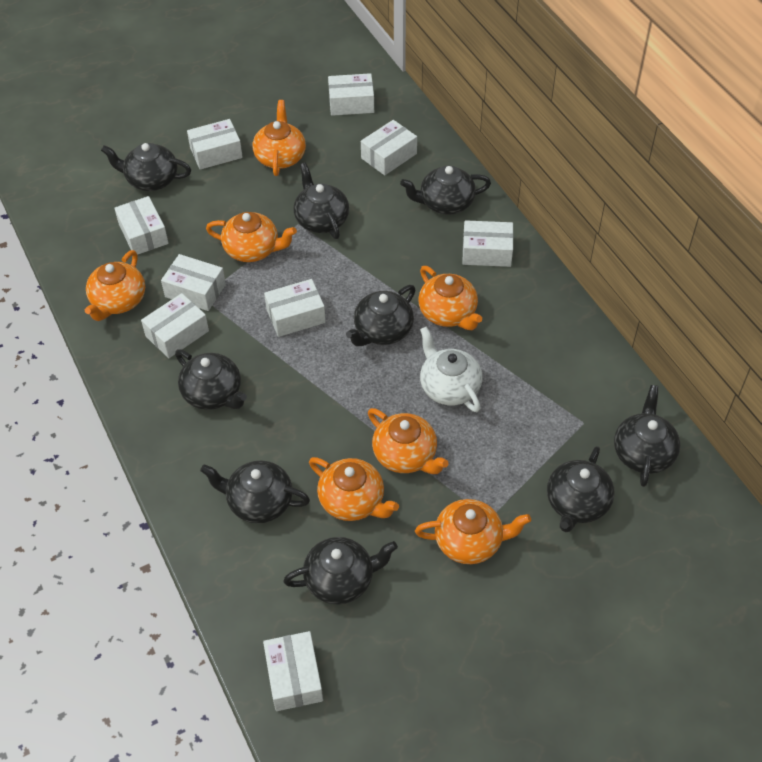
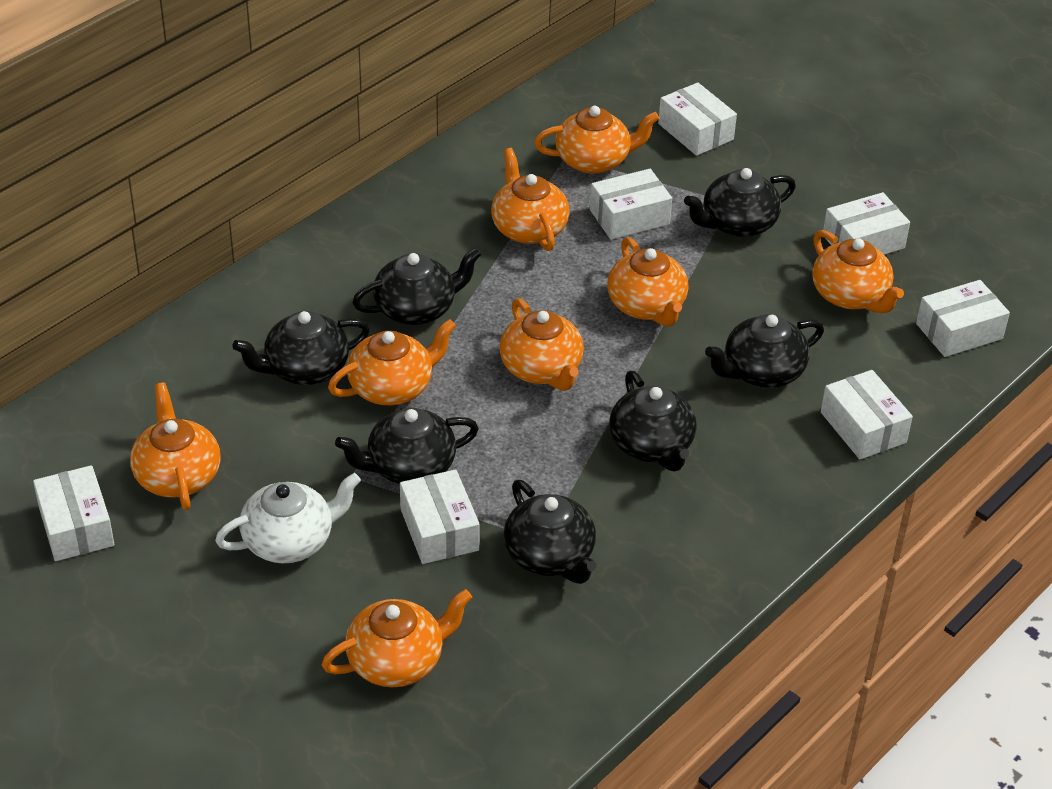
black teapot: 9 -> 7
orange teapot: 7 -> 8
white box: 9 -> 7

